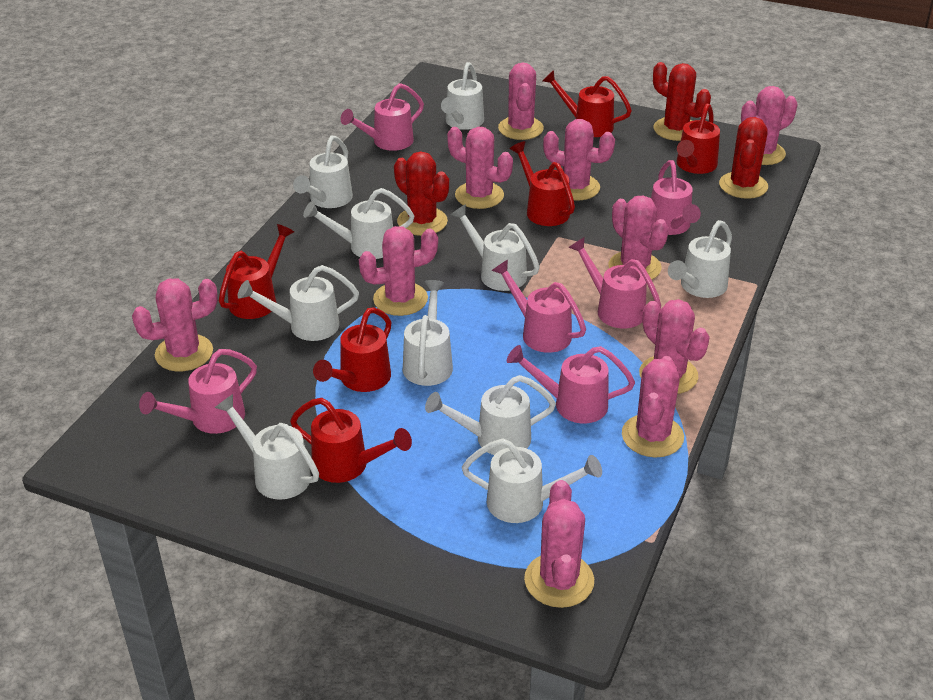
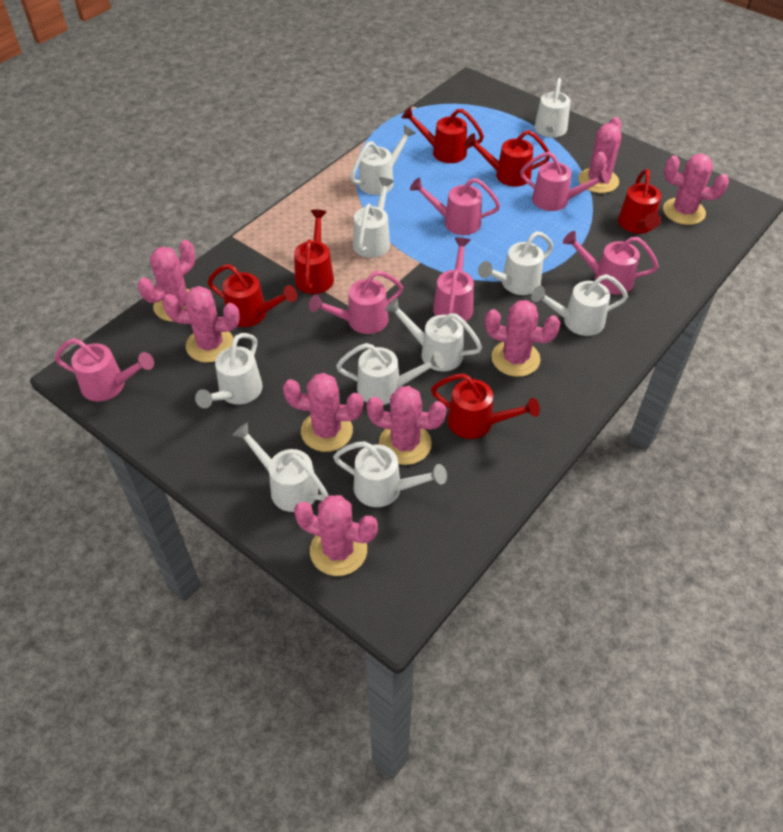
pink cactus: 10 -> 8
red cactus: 3 -> 0

